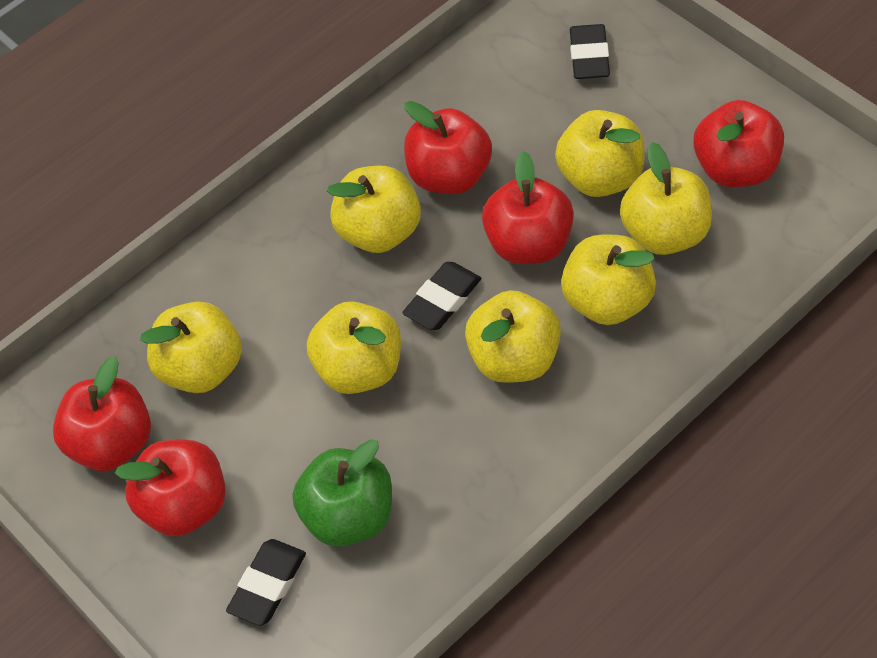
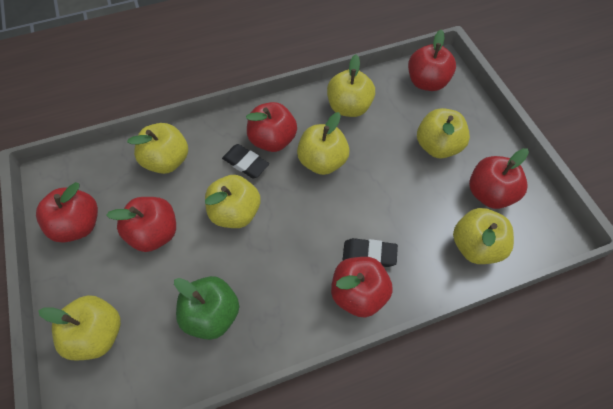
black eraser: 3 -> 2
red apple: 5 -> 6

